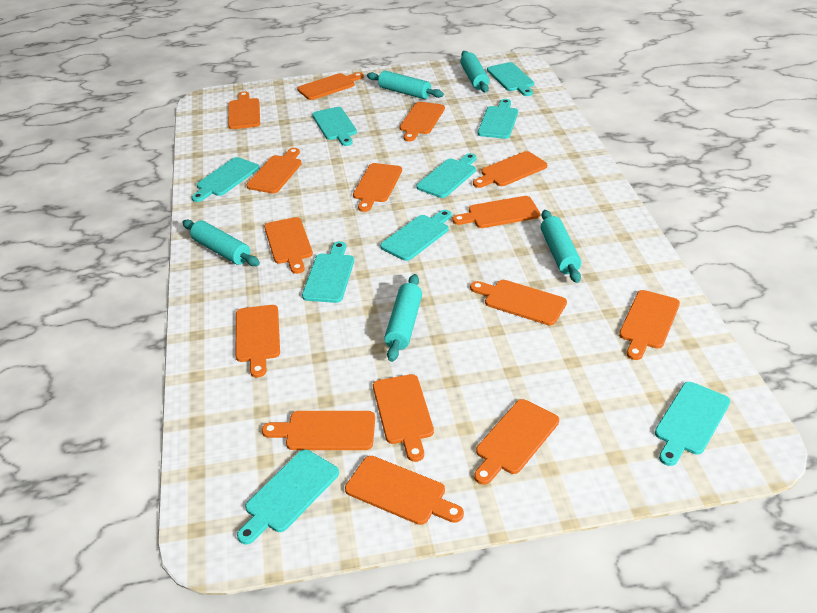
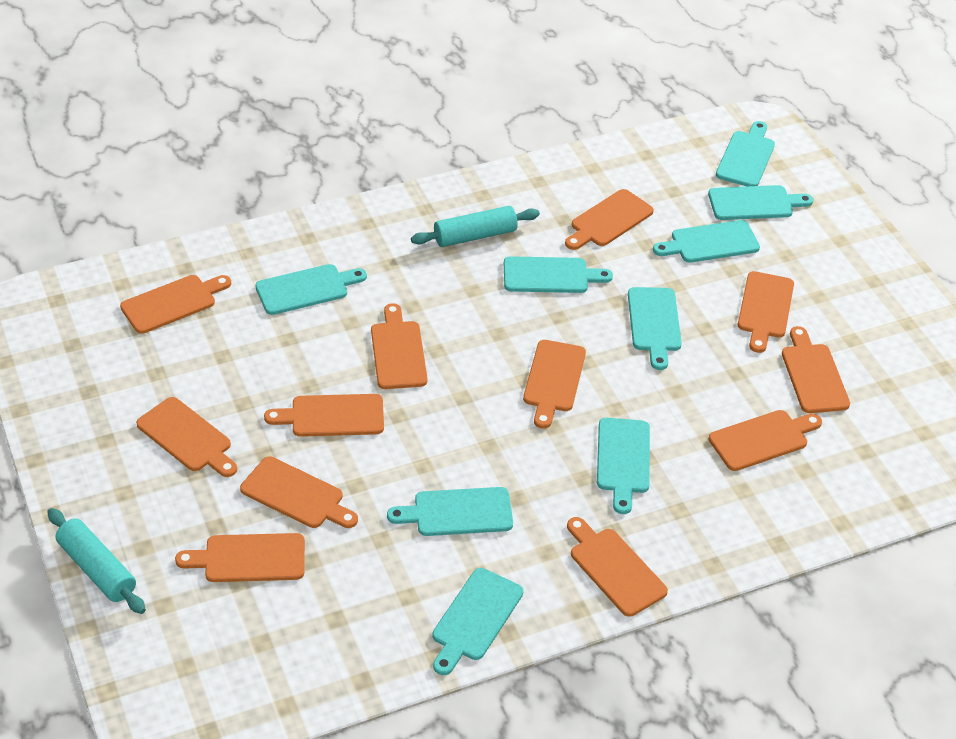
orange cutting board: 15 -> 12
turquoise rolling pin: 5 -> 2

